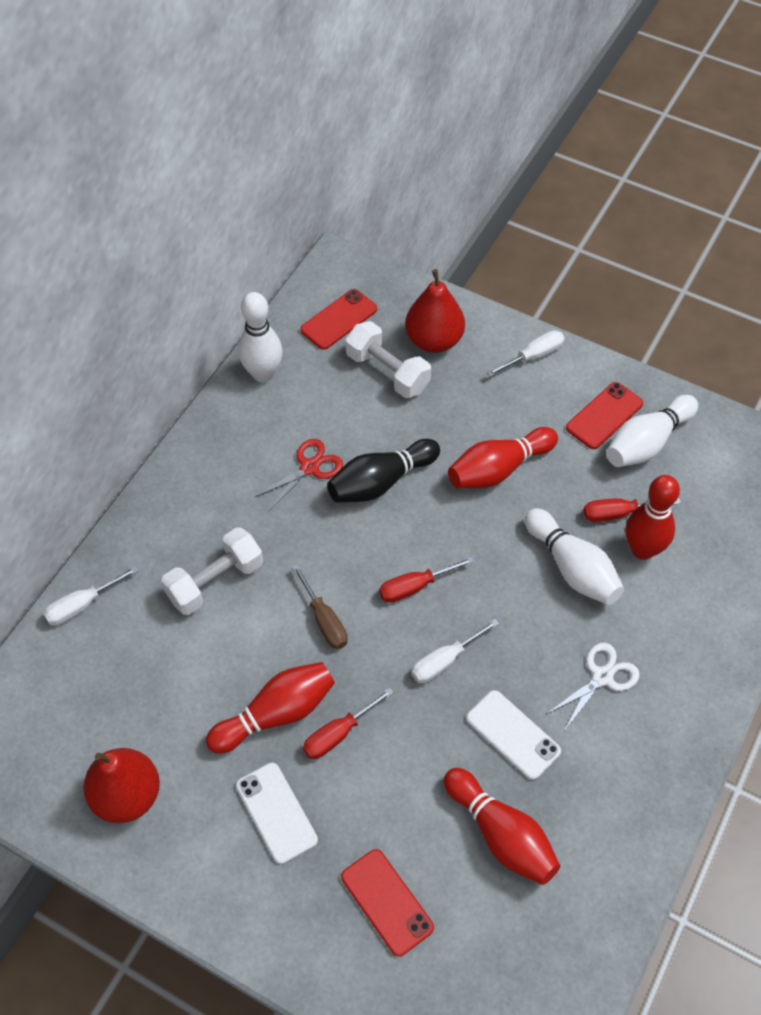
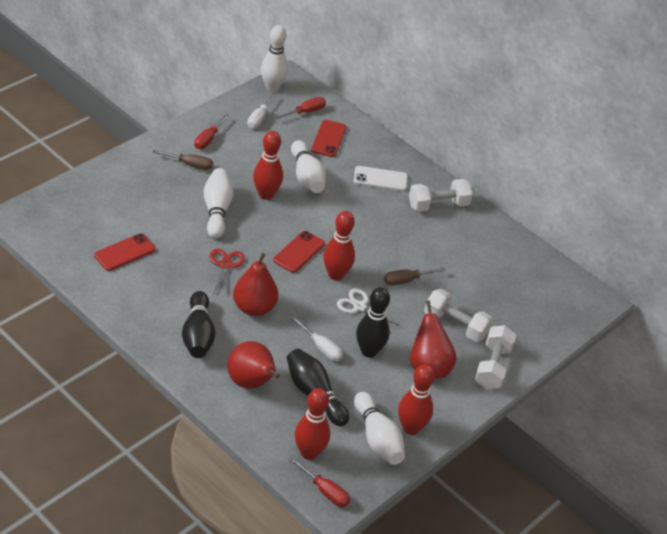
black bowling pin: 1 -> 3
brown screwdriver: 1 -> 2
red pear: 2 -> 3
white bowling pin: 3 -> 4
white dumbbell: 2 -> 3
white phone: 2 -> 1
white screwdriver: 3 -> 2

